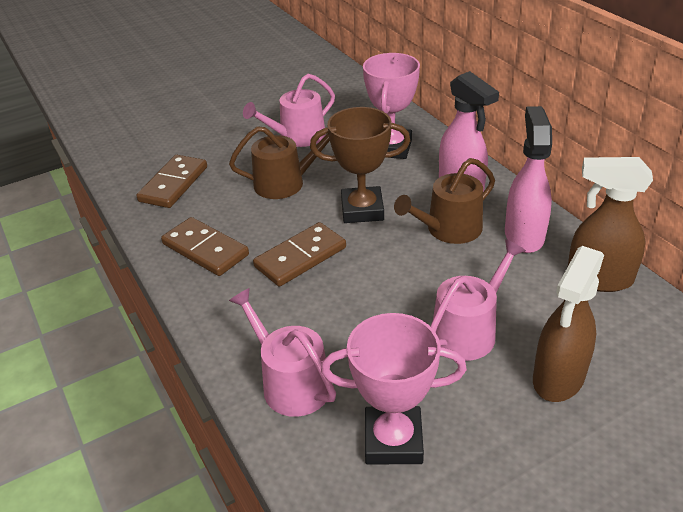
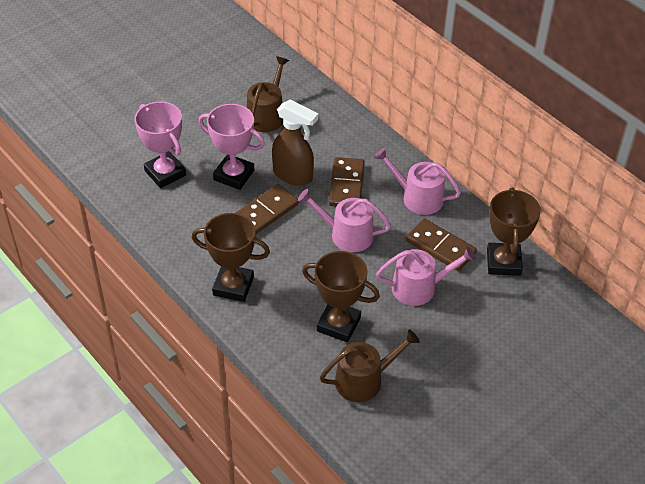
brown spray bottle: 2 -> 1
brown trophy: 1 -> 3
pink spray bottle: 2 -> 0

